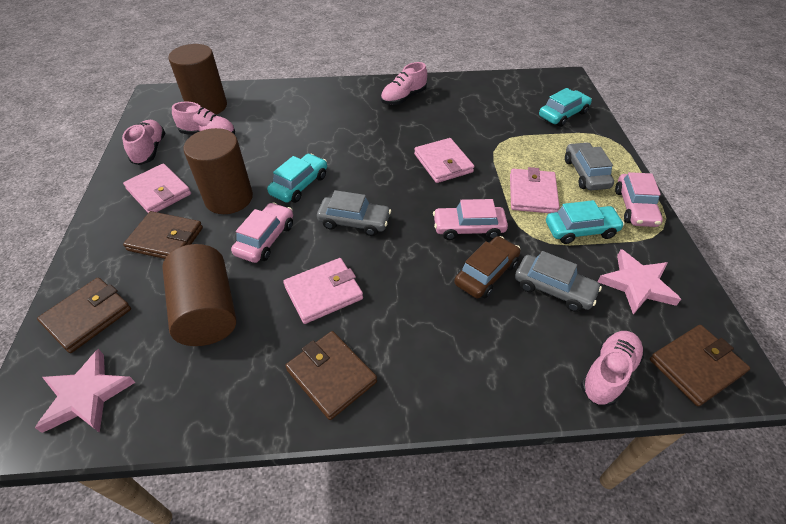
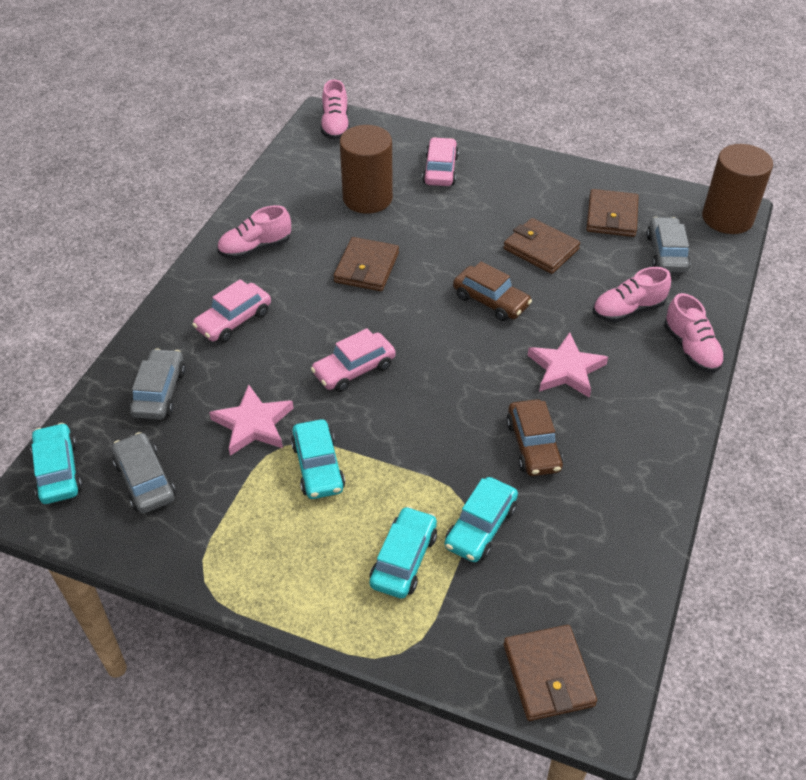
brown car: 1 -> 2
brown cylinder: 3 -> 2
pink wallet: 4 -> 0
turquoise car: 3 -> 4

